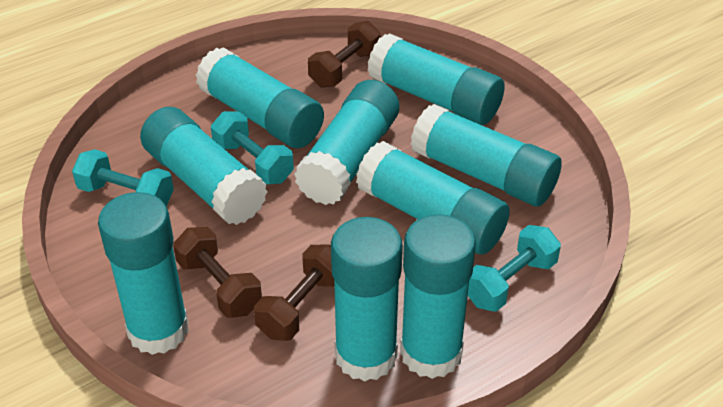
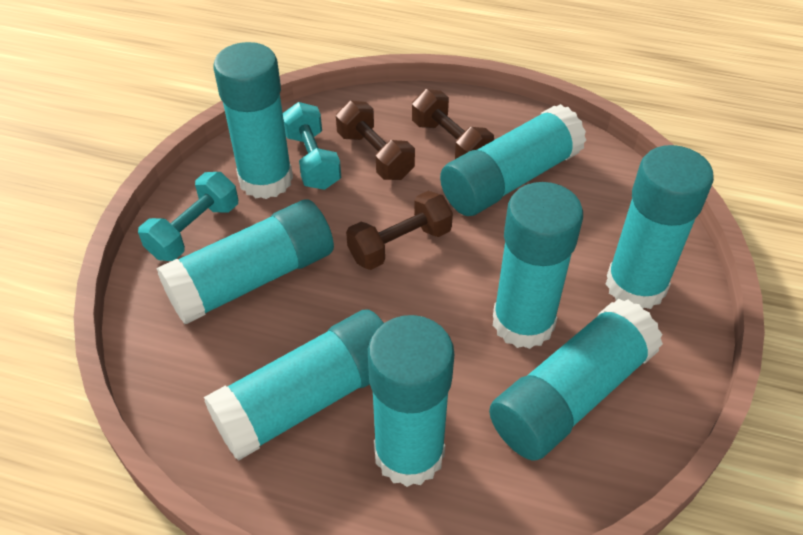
turquoise dumbbell: 3 -> 2
turquoise glue stick: 9 -> 8

